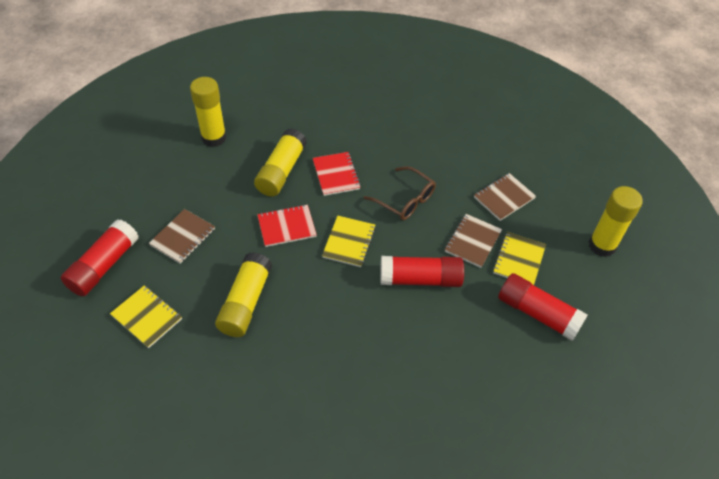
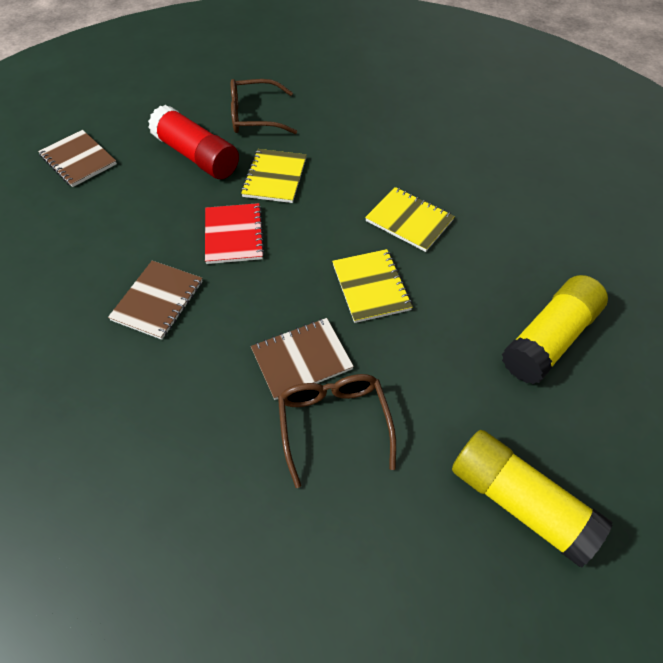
brown glasses: 1 -> 2
red glue stick: 3 -> 1
red notebook: 2 -> 1
yellow glue stick: 4 -> 2

